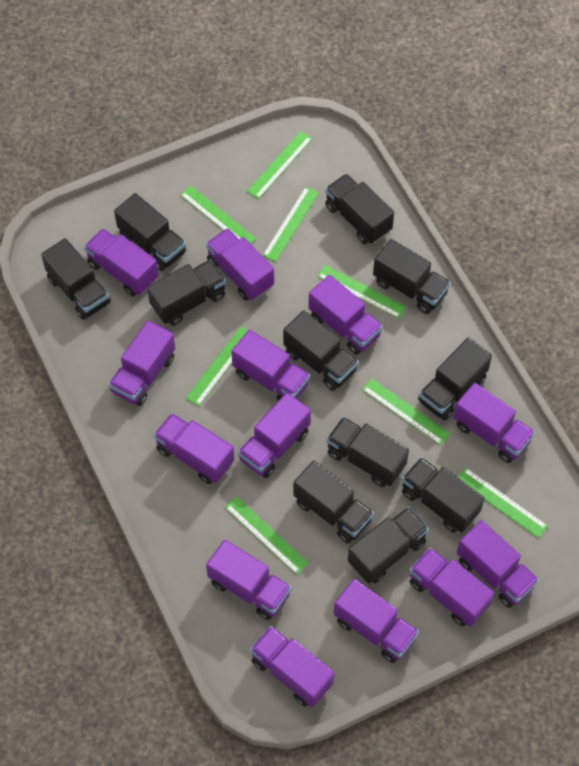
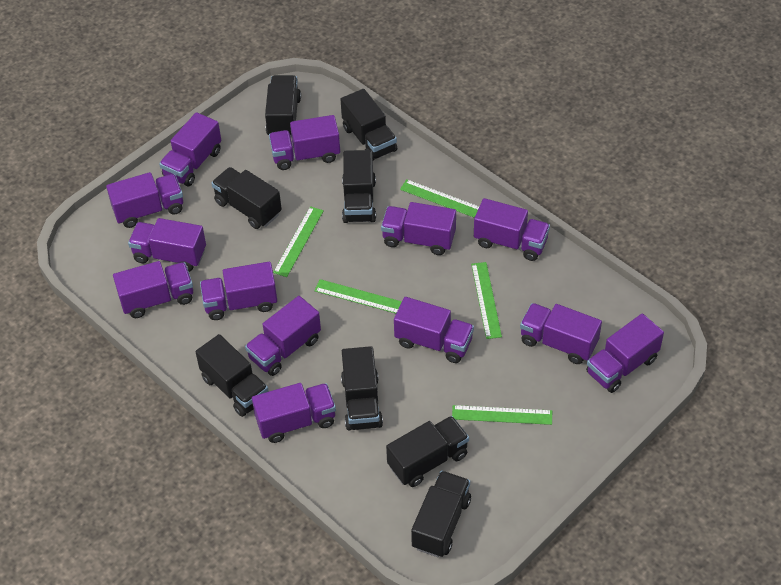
black truck: 11 -> 8
green ruler: 8 -> 5

